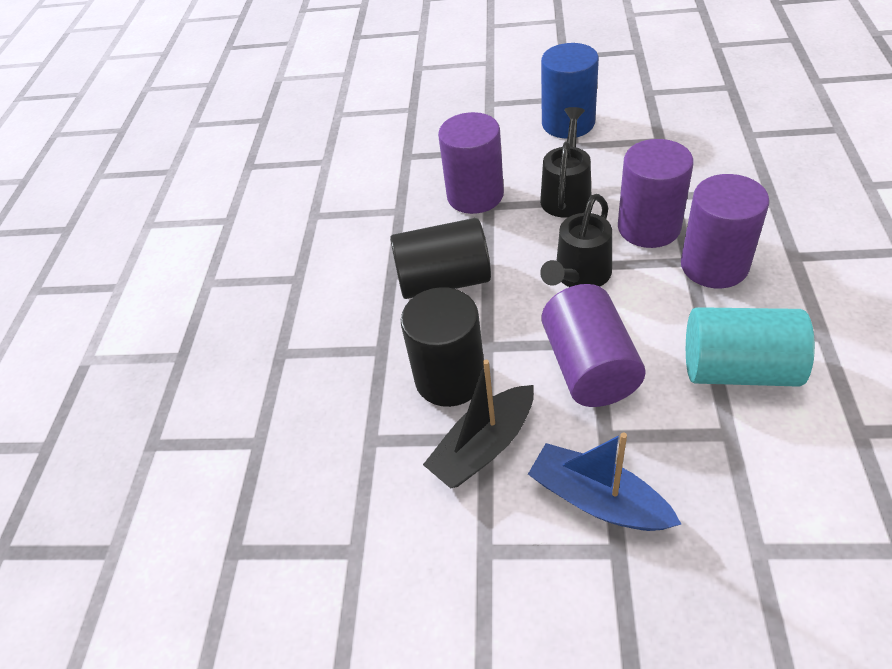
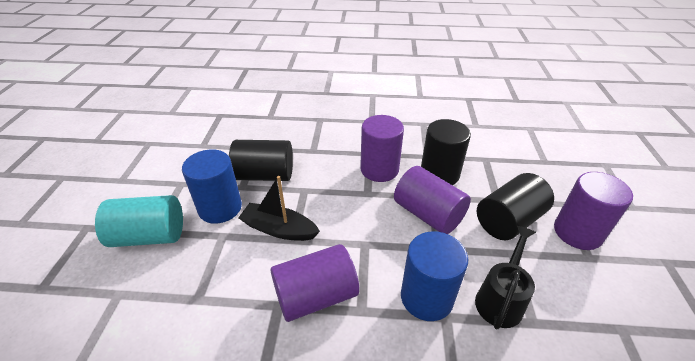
black cylinder: 2 -> 3
black watering can: 2 -> 1
blue boat: 1 -> 0
blue cylinder: 1 -> 2

